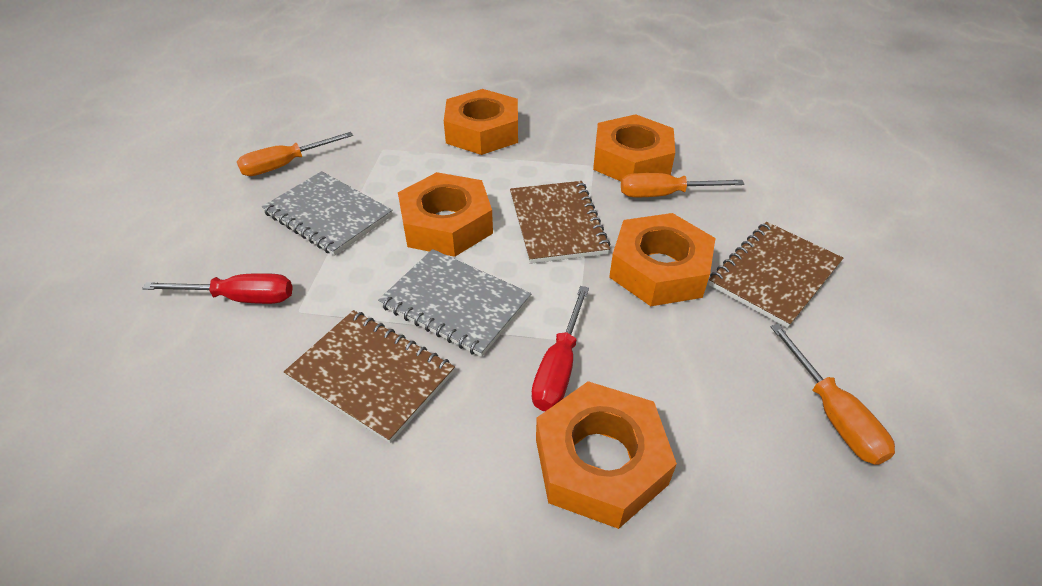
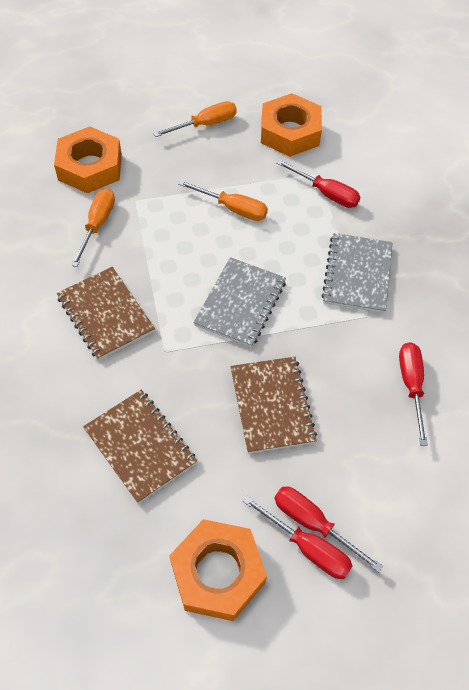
orange nut: 5 -> 3
red screwdriver: 2 -> 4

